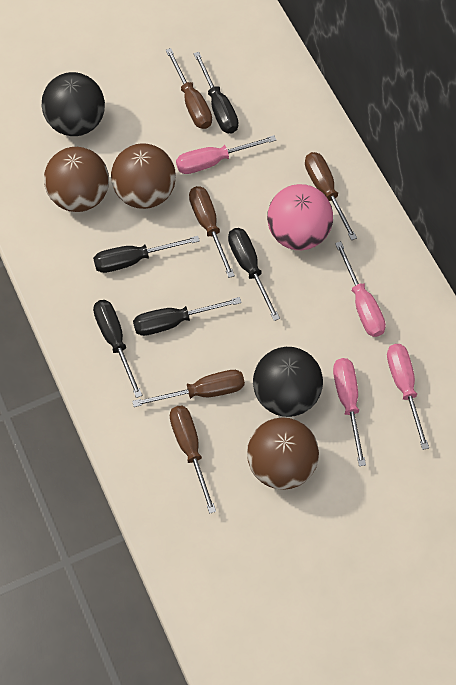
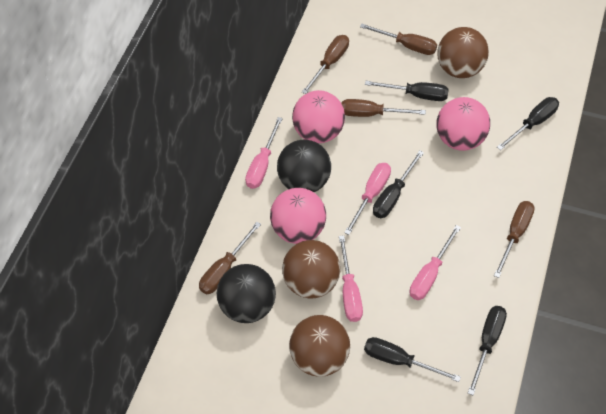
pink ball: 1 -> 3

